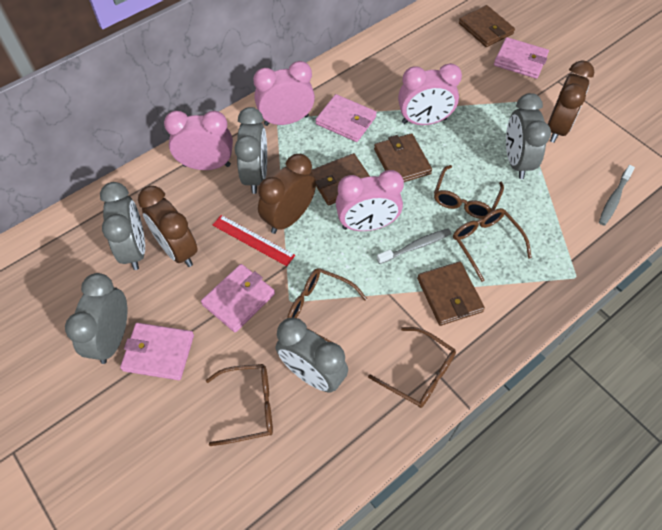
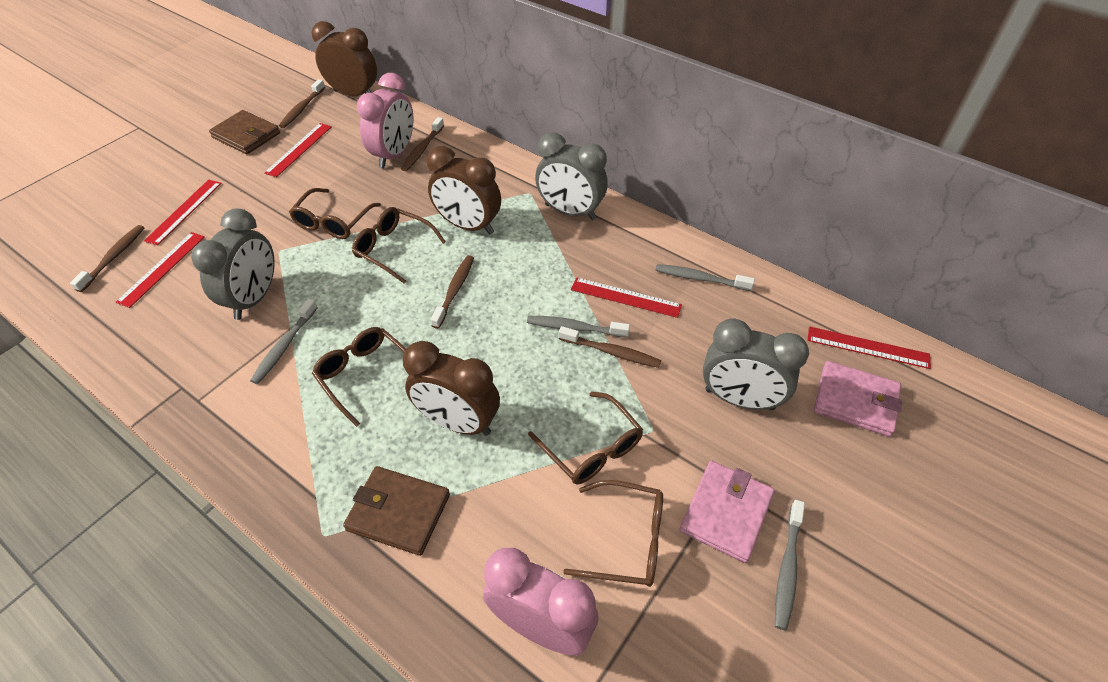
brown toothbrush: 0 -> 5
brown wallet: 4 -> 2
grey clock: 5 -> 3
grey toothbrush: 2 -> 4
pink clock: 4 -> 2
pink wallet: 4 -> 2
red ruler: 1 -> 5

